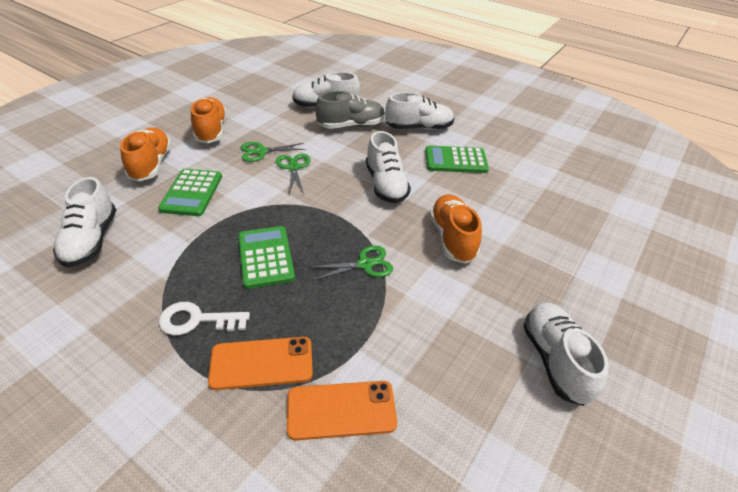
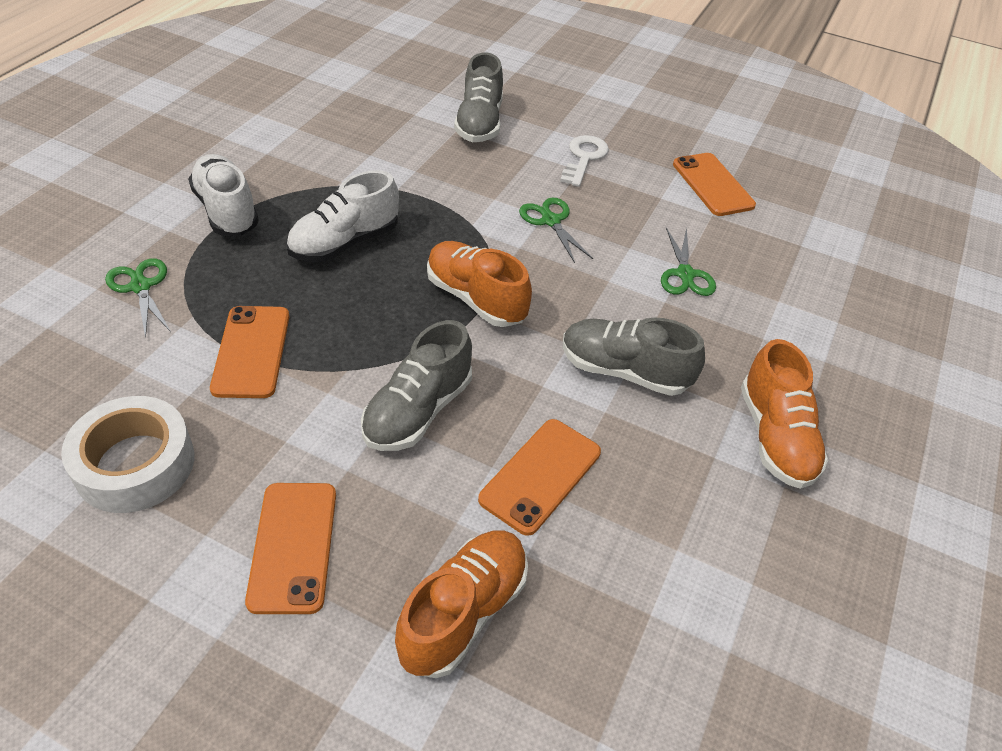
green calculator: 3 -> 0
grey shoe: 1 -> 3
orange phone: 2 -> 4
white shoe: 5 -> 2
white tape: 0 -> 1

